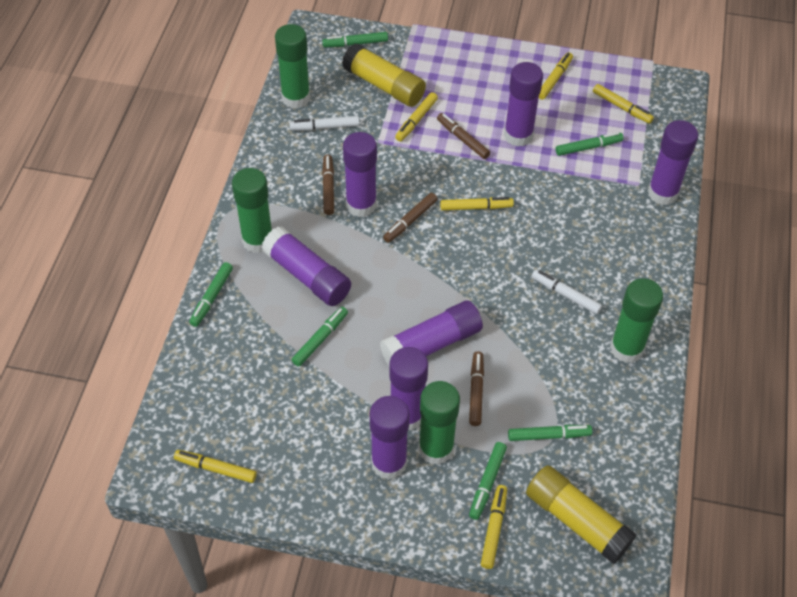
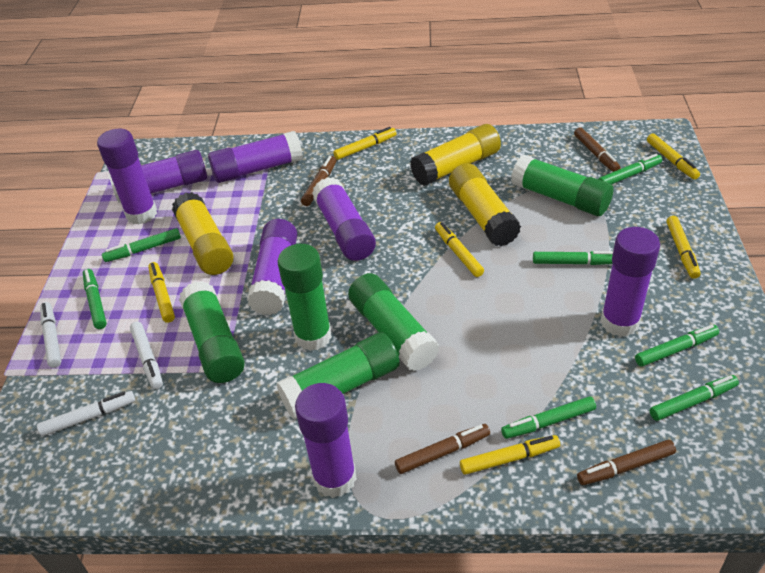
green glue stick: 4 -> 5
green marker: 6 -> 7
white marker: 2 -> 3
yellow glue stick: 2 -> 3

